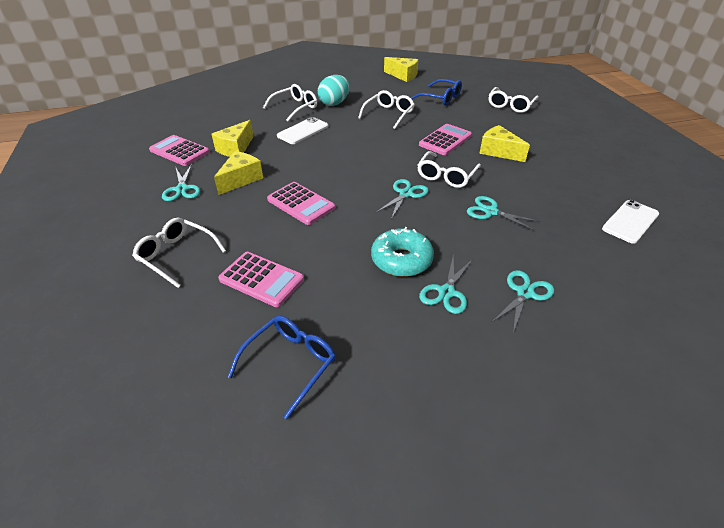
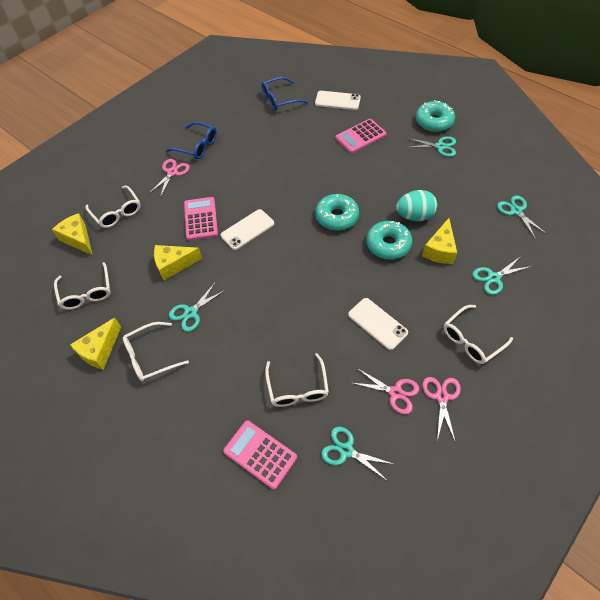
pink calculator: 4 -> 3
pink scissors: 0 -> 3
turquoise donut: 1 -> 3
white phone: 2 -> 3

